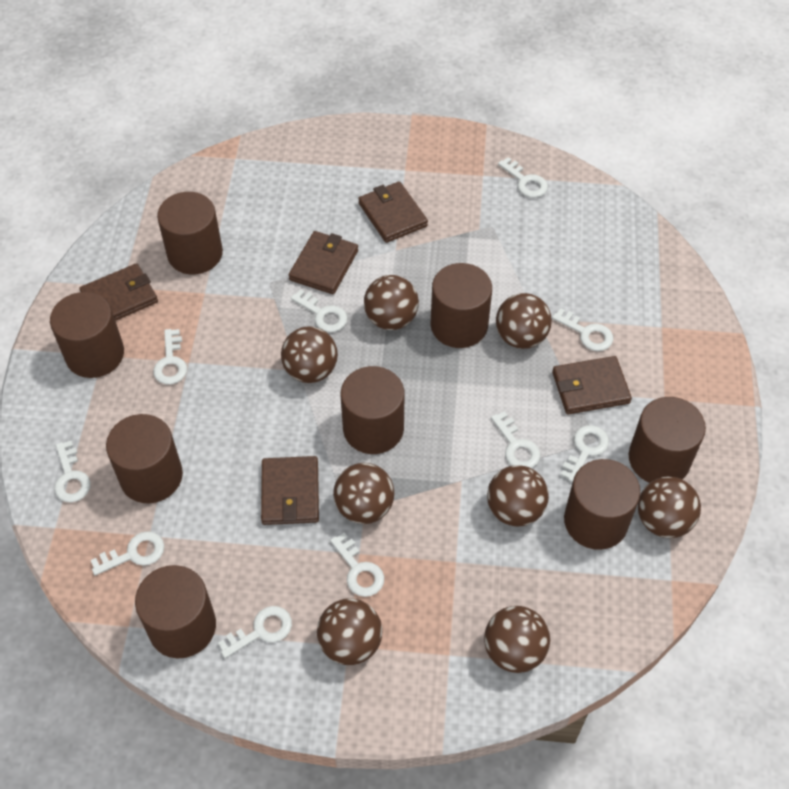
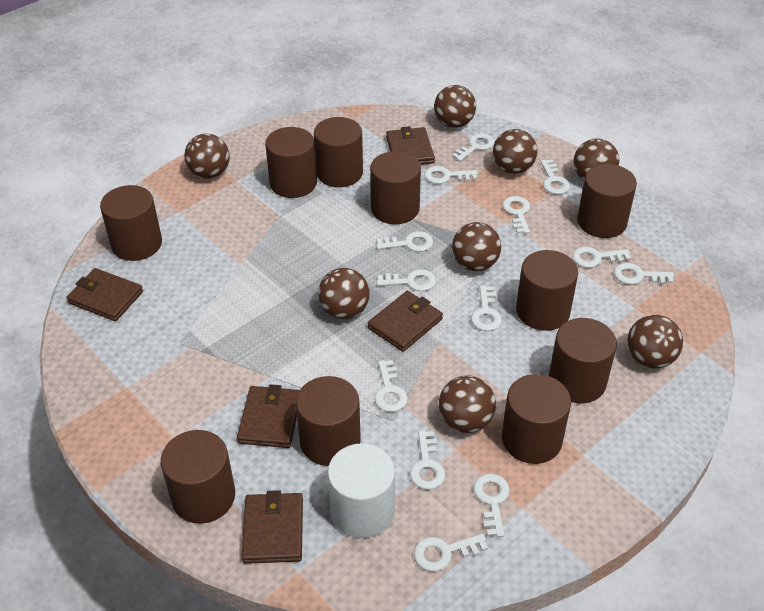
brown cylinder: 8 -> 10
white cylinder: 0 -> 1
white key: 10 -> 13

